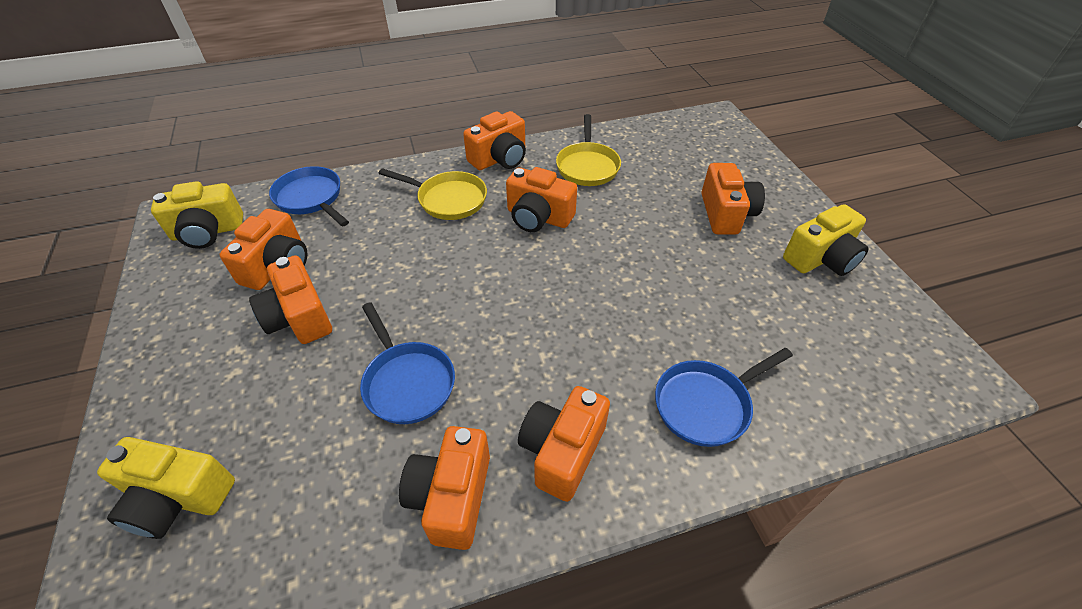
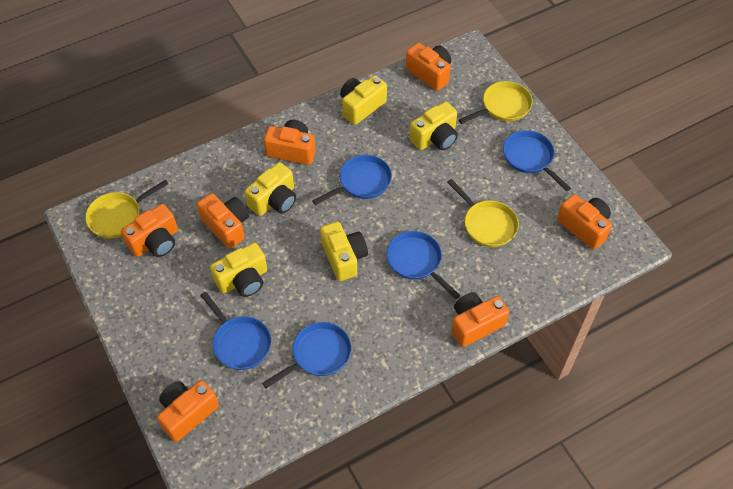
blue pan: 3 -> 5
yellow camera: 3 -> 5
yellow pan: 2 -> 3

